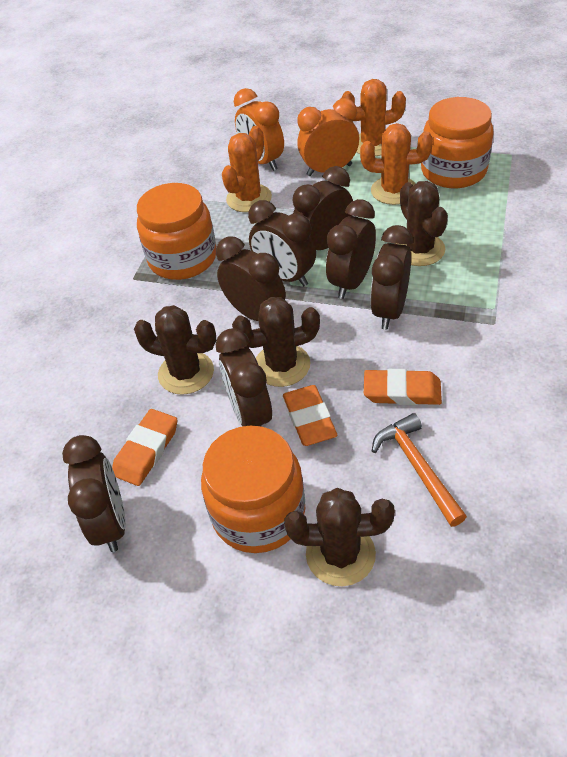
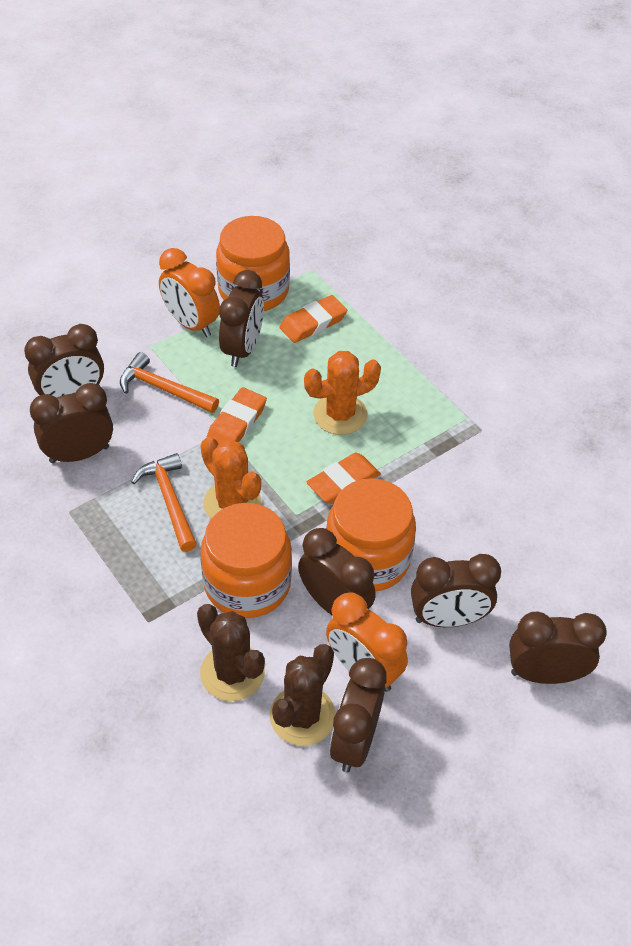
brown cactus: 4 -> 2
orange cactus: 3 -> 2
orange hammer: 1 -> 2

